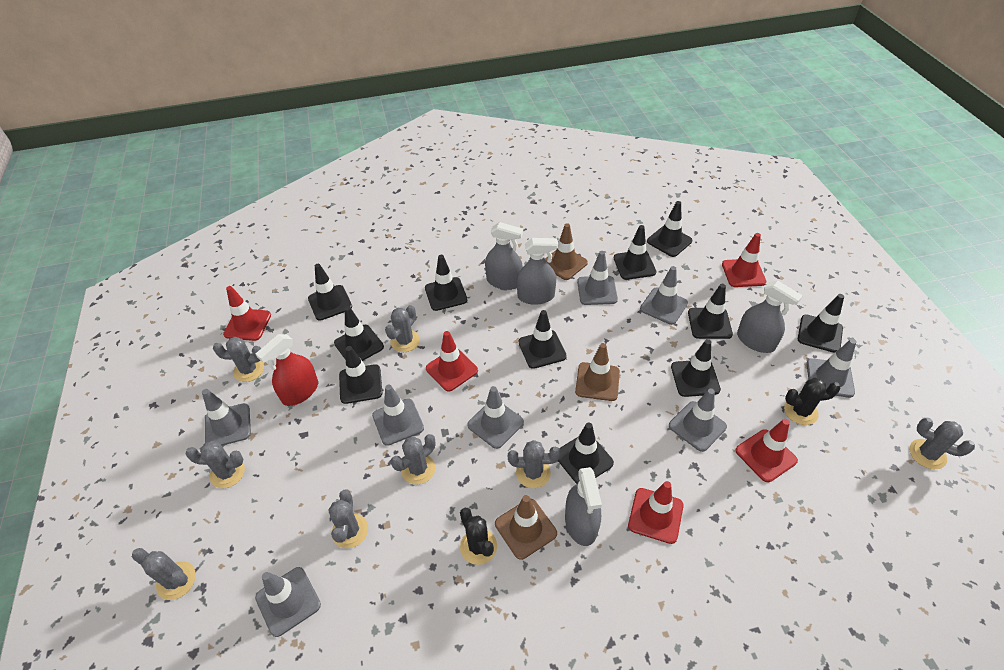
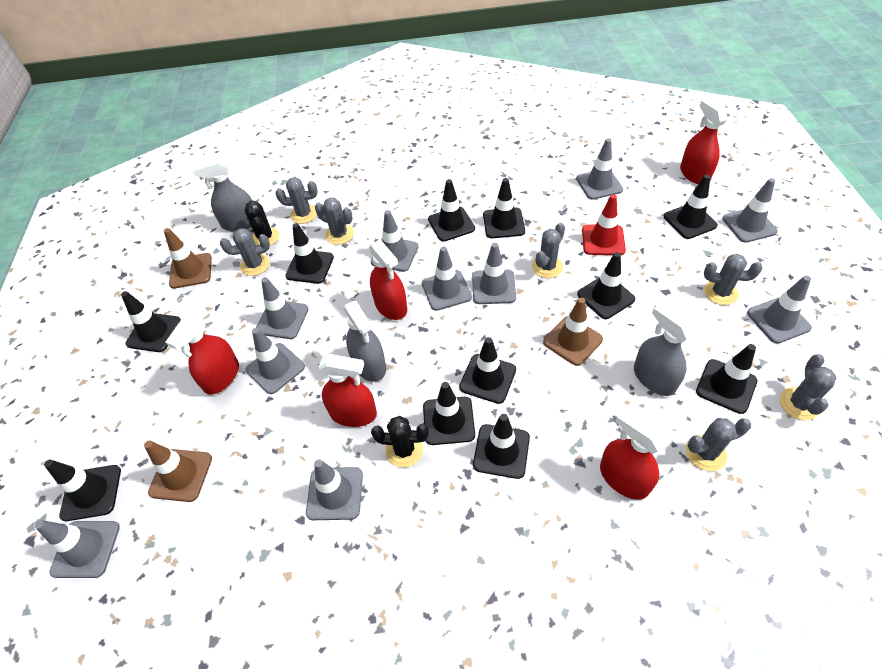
grey cactus: 8 -> 7
grey spray bottle: 4 -> 3
grey traffic cone: 8 -> 10
red spray bottle: 1 -> 5
red traffic cone: 5 -> 1

